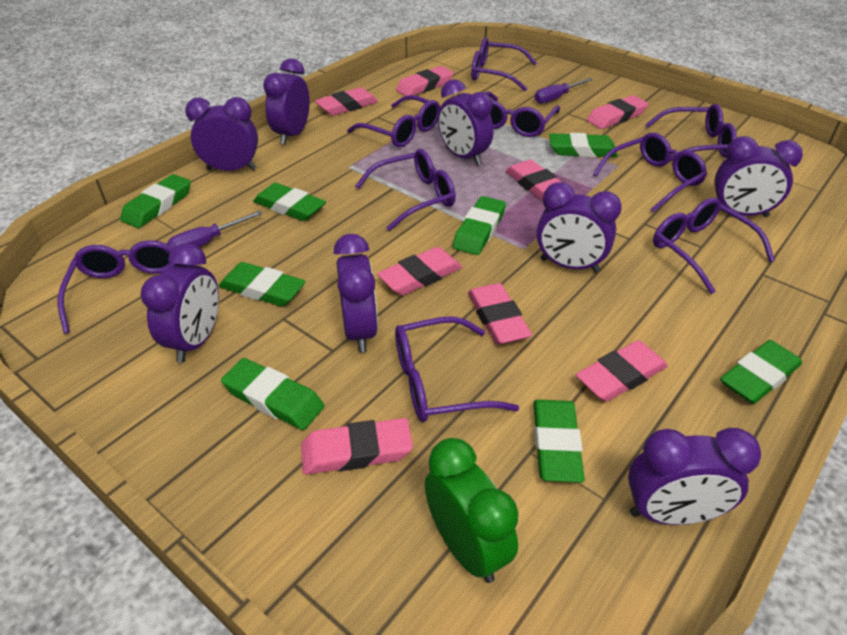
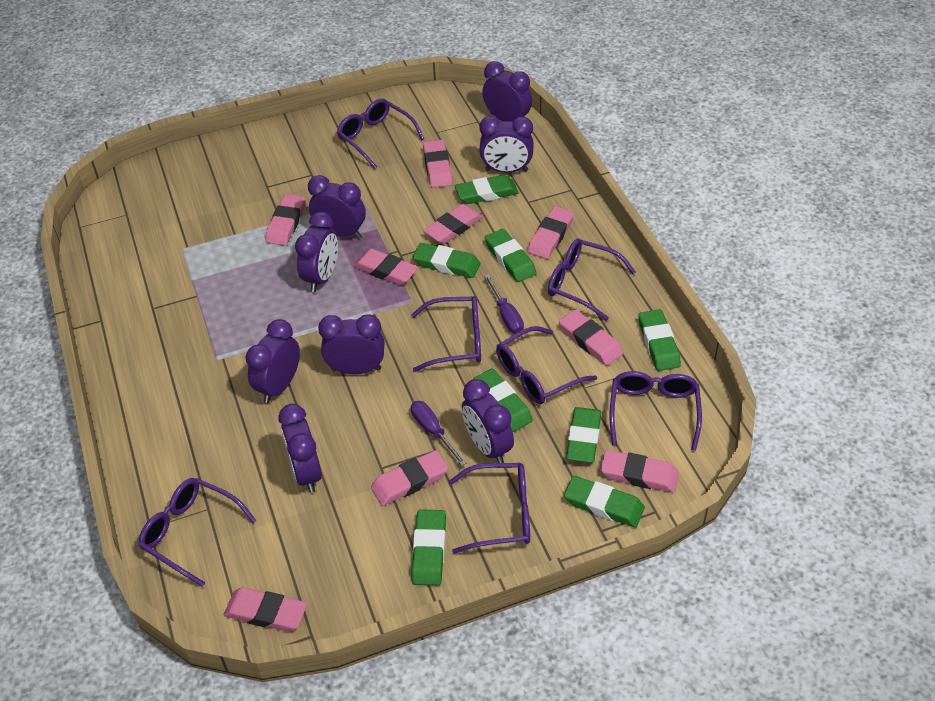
green clock: 1 -> 0
pink eraser: 8 -> 9
purple glasses: 9 -> 7

